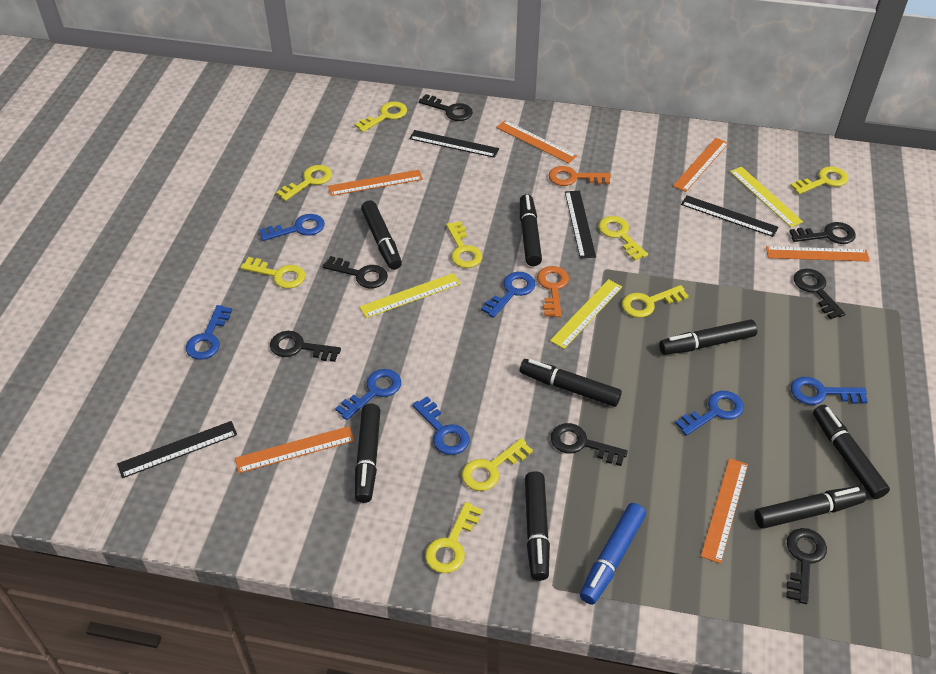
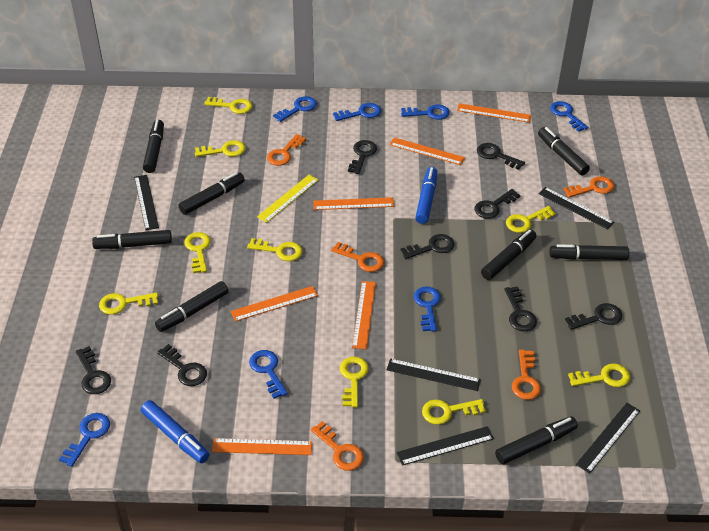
black key: 7 -> 8
black ruler: 4 -> 5
blue marker: 1 -> 2
orange key: 2 -> 5
yellow ruler: 3 -> 1

